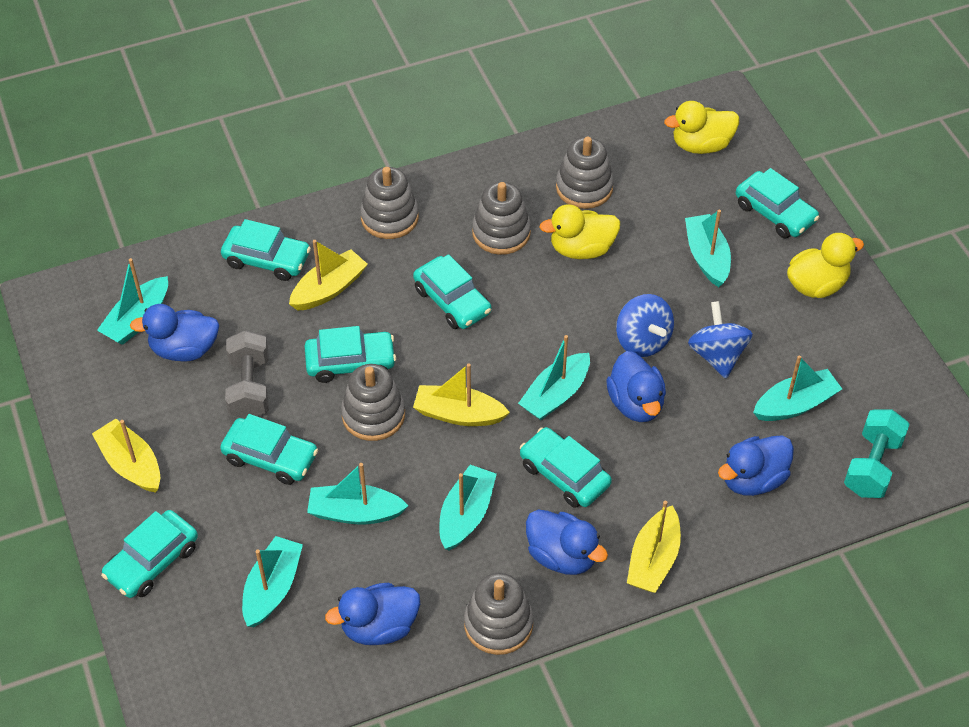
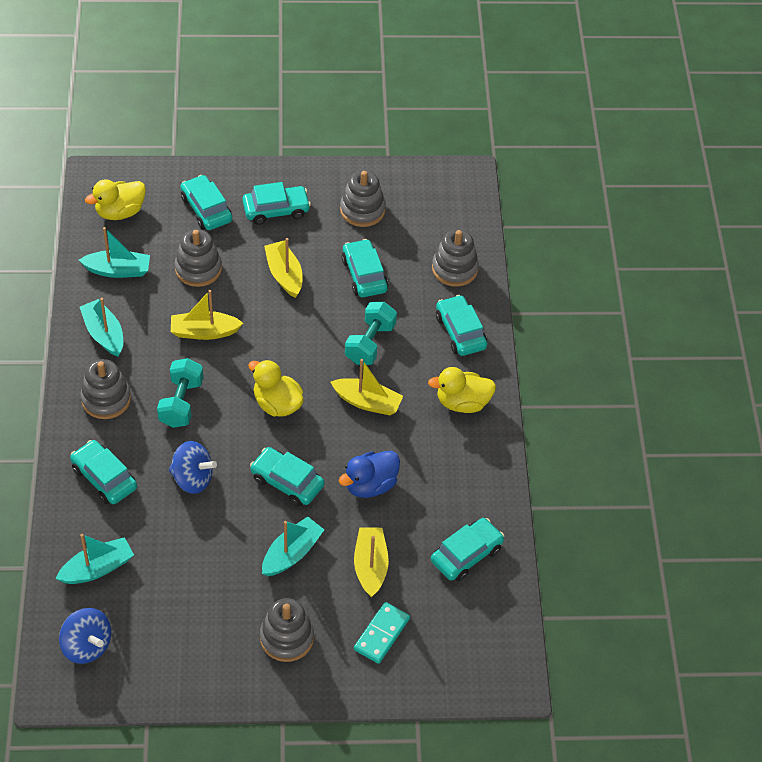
blue duck: 5 -> 1
grey dumbbell: 1 -> 0
turquoise boat: 7 -> 4
turquoise domino: 0 -> 1
turquoise dumbbell: 1 -> 2

